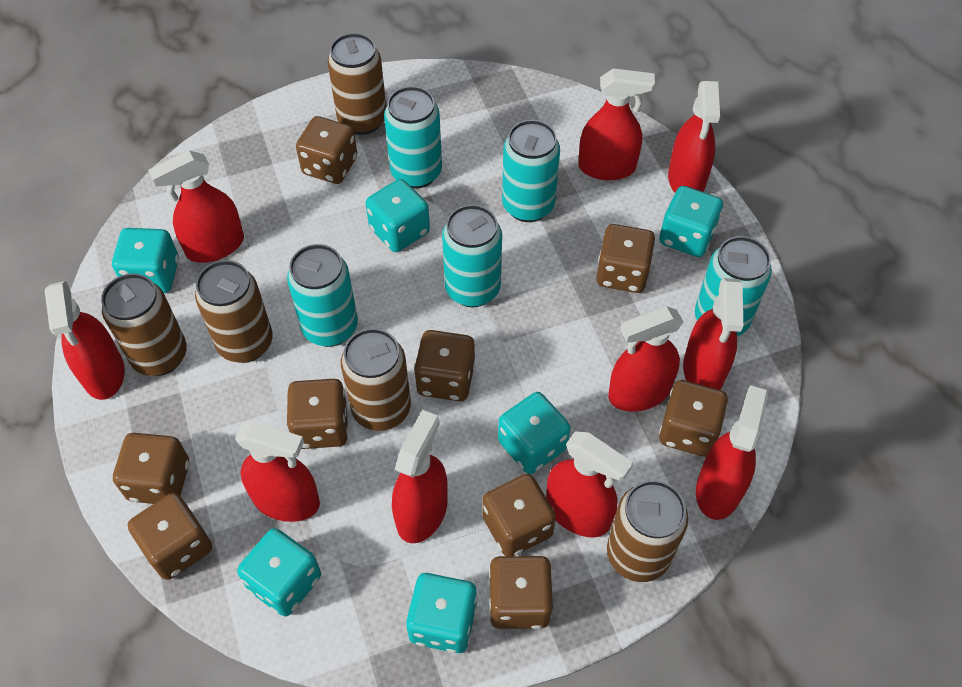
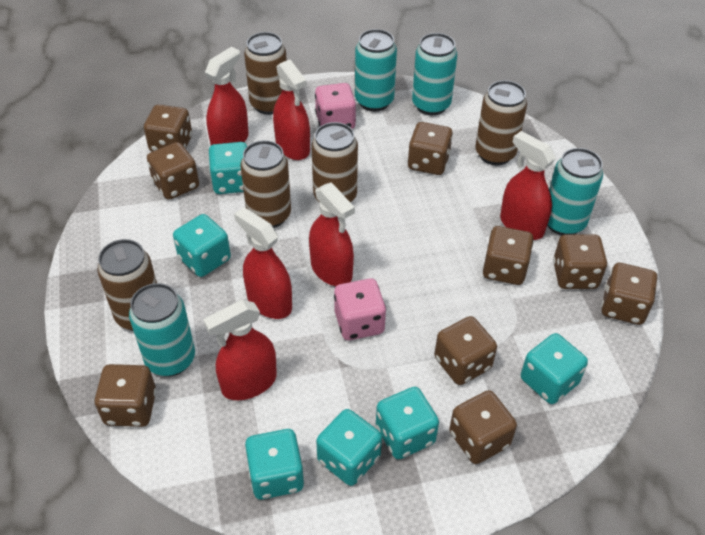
pink dice: 0 -> 2
red spray bottle: 10 -> 6
turquoise can: 5 -> 4

